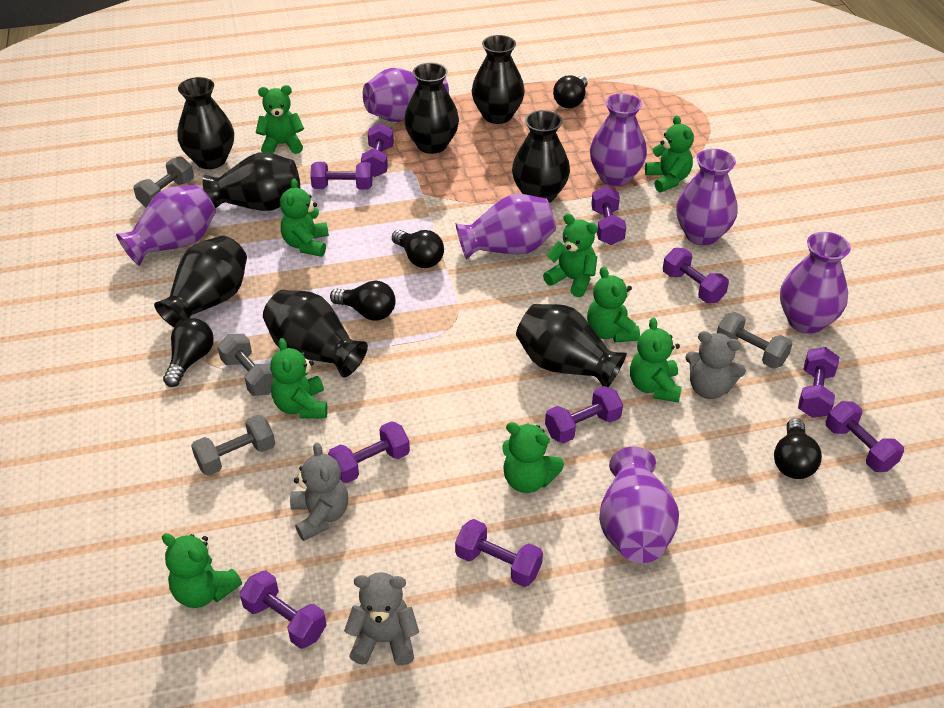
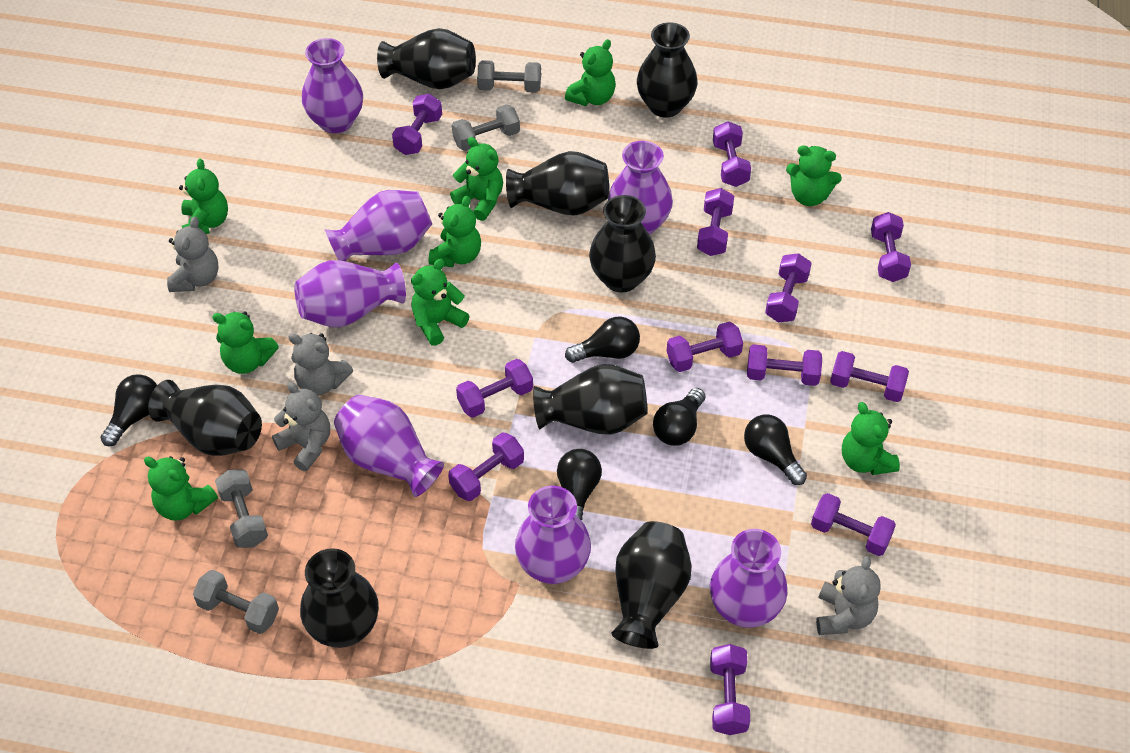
grey teddy bear: 3 -> 4
purple dumbbell: 10 -> 12

